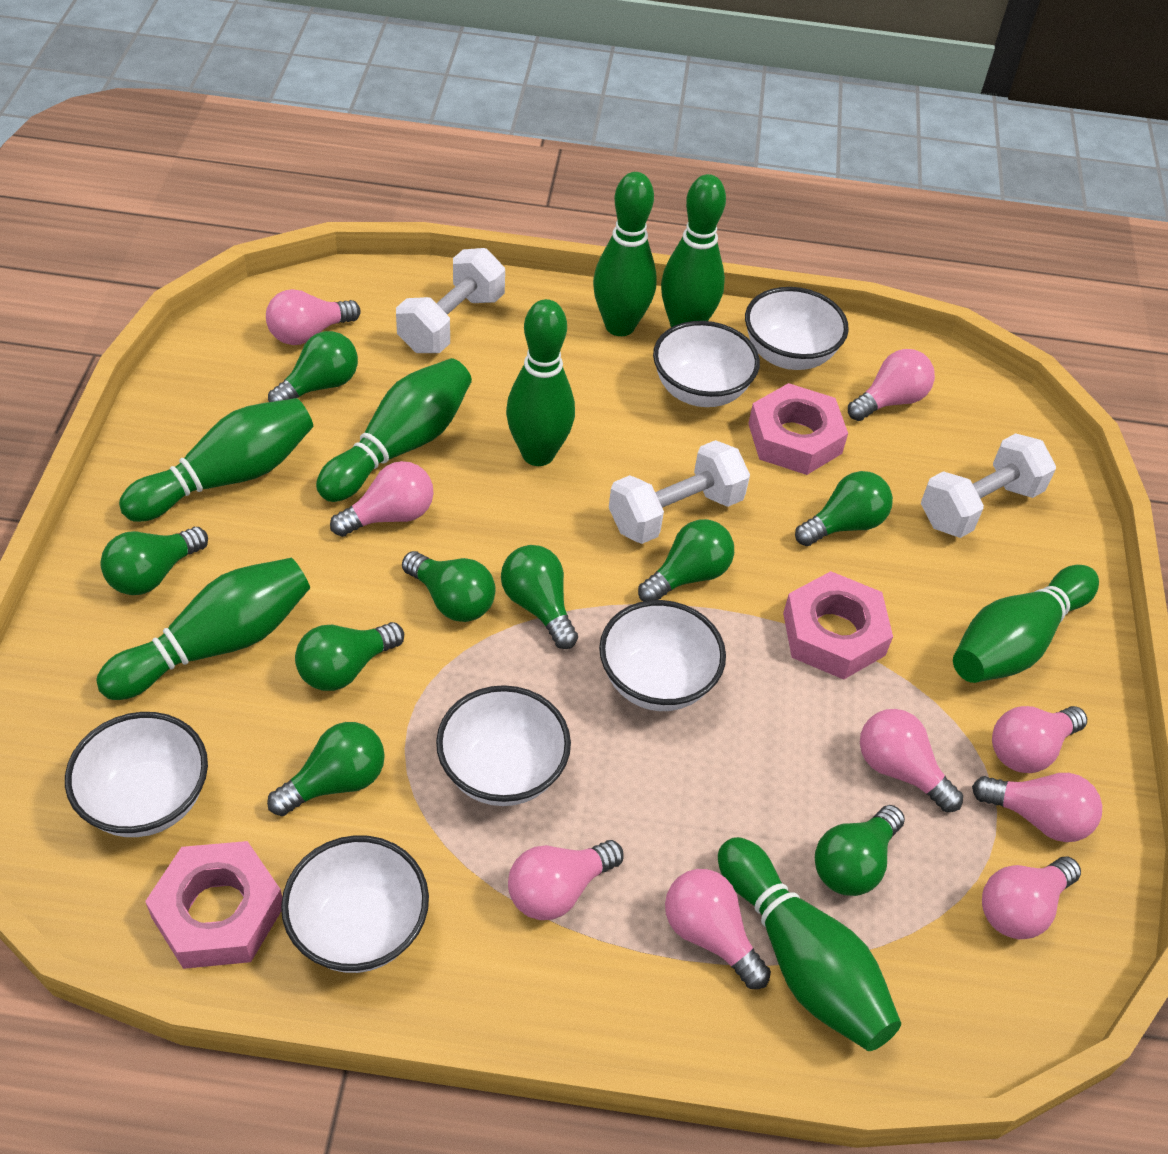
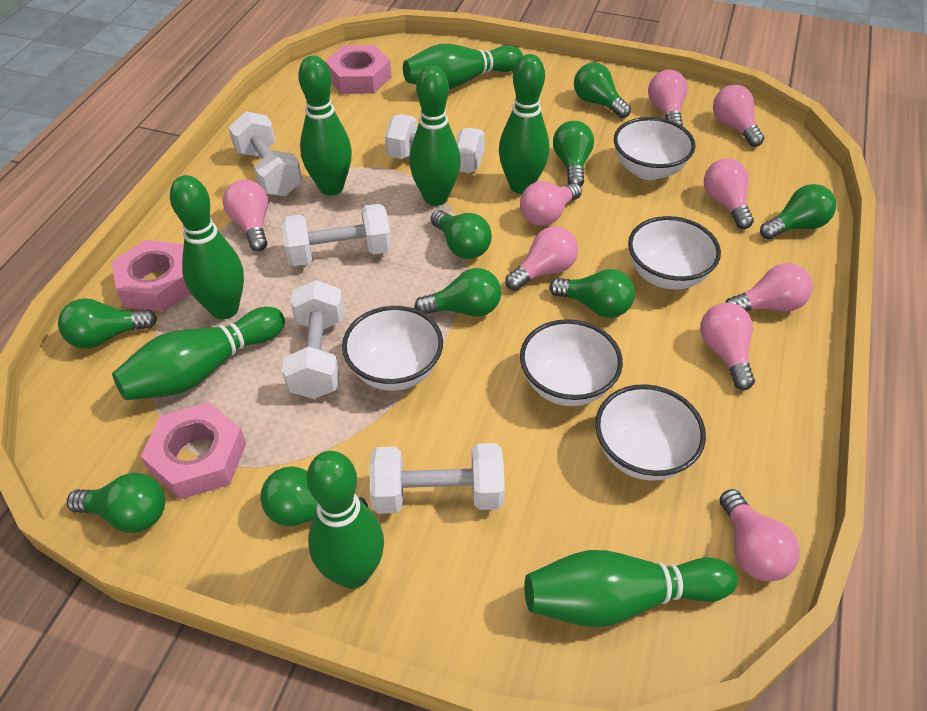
white bowl: 6 -> 5
white dumbbell: 3 -> 5

